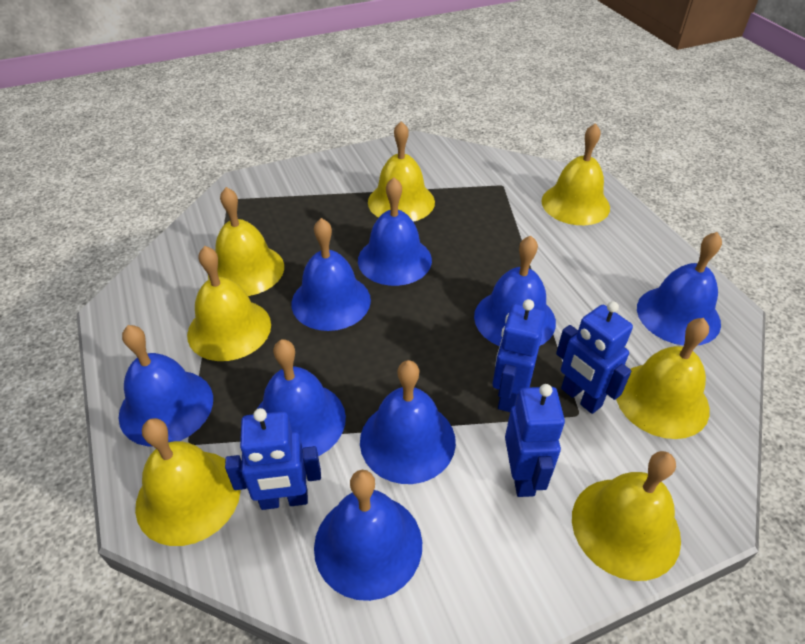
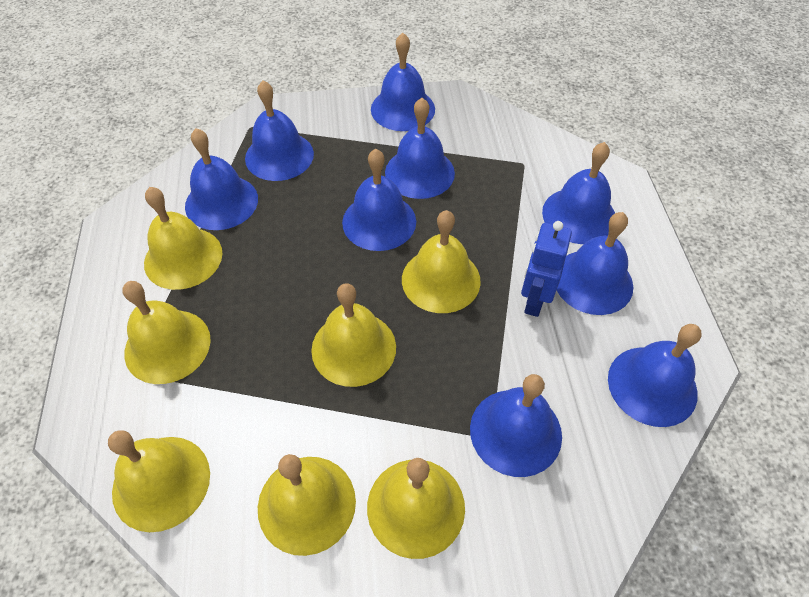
blue bell: 8 -> 9
blue robot: 4 -> 1

